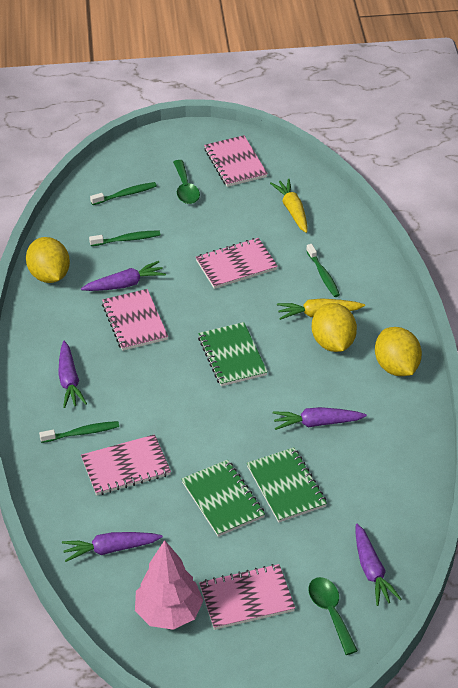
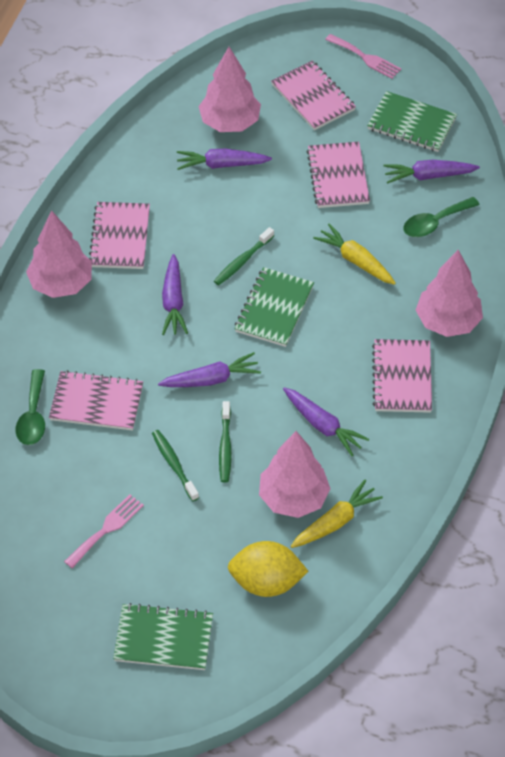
green toothbrush: 4 -> 3
pink fork: 0 -> 2
pink tree: 1 -> 4
yellow lemon: 3 -> 1

